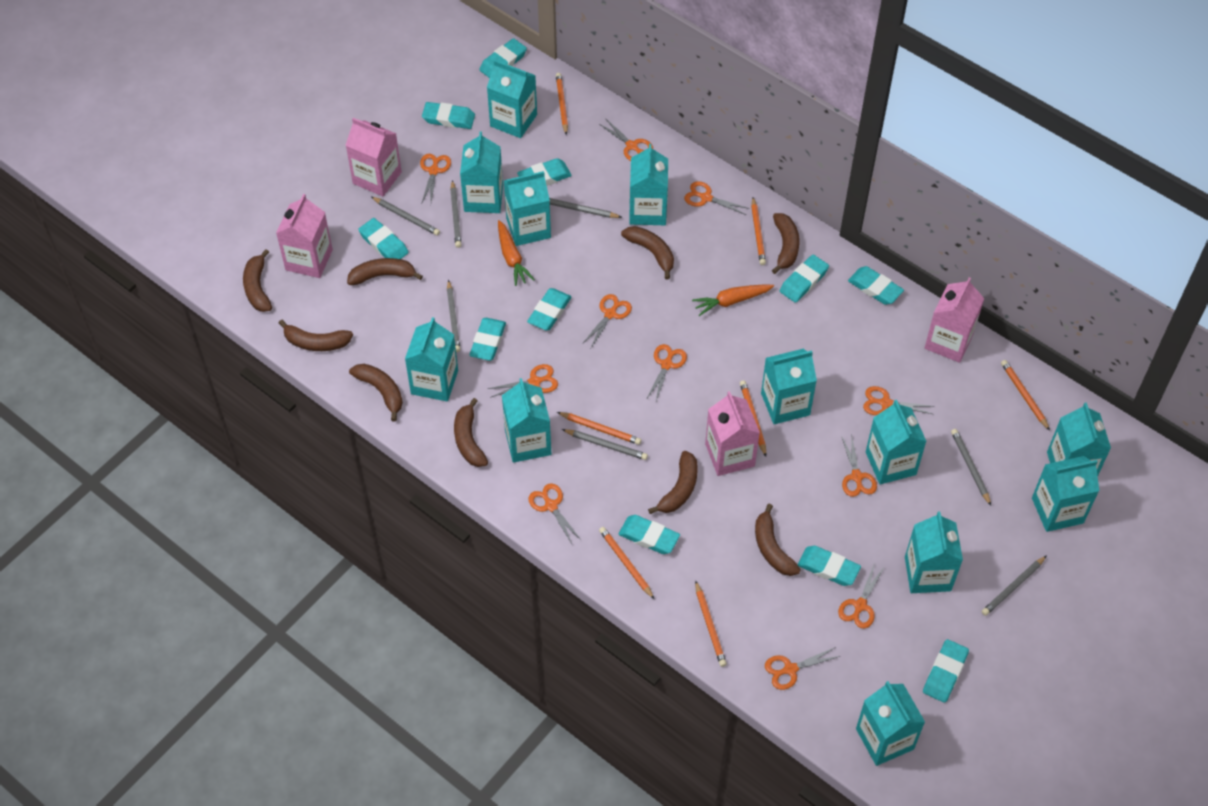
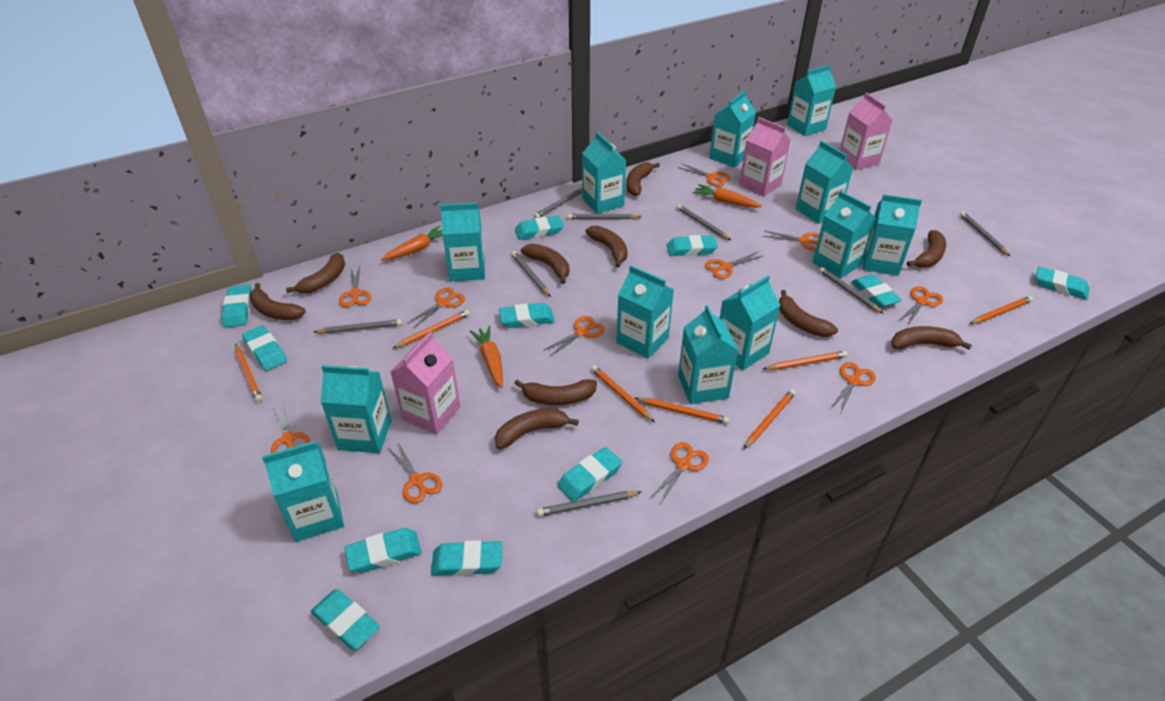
brown banana: 9 -> 10
grey pencil: 7 -> 8
orange carrot: 2 -> 3
pink carton: 4 -> 3

